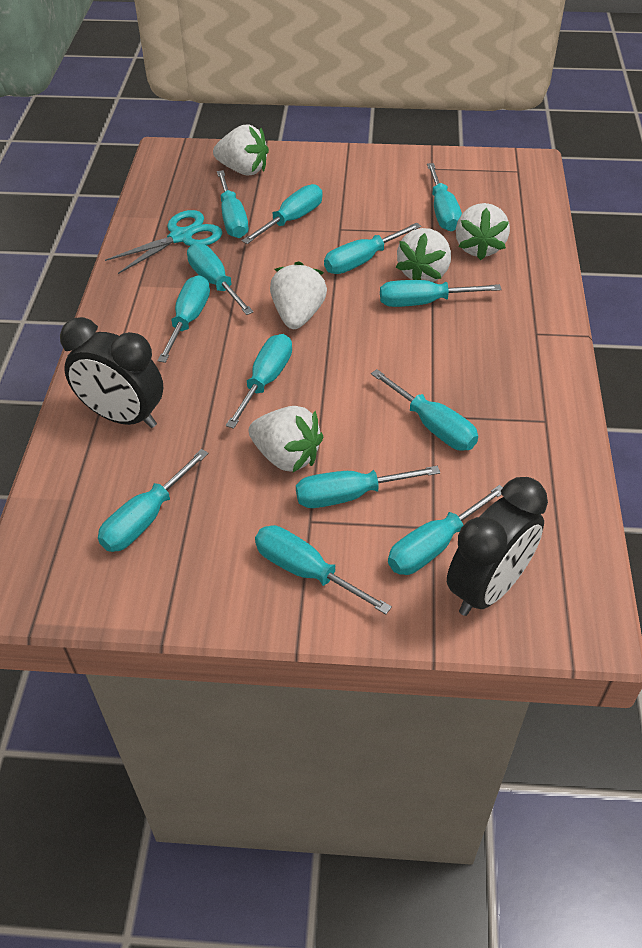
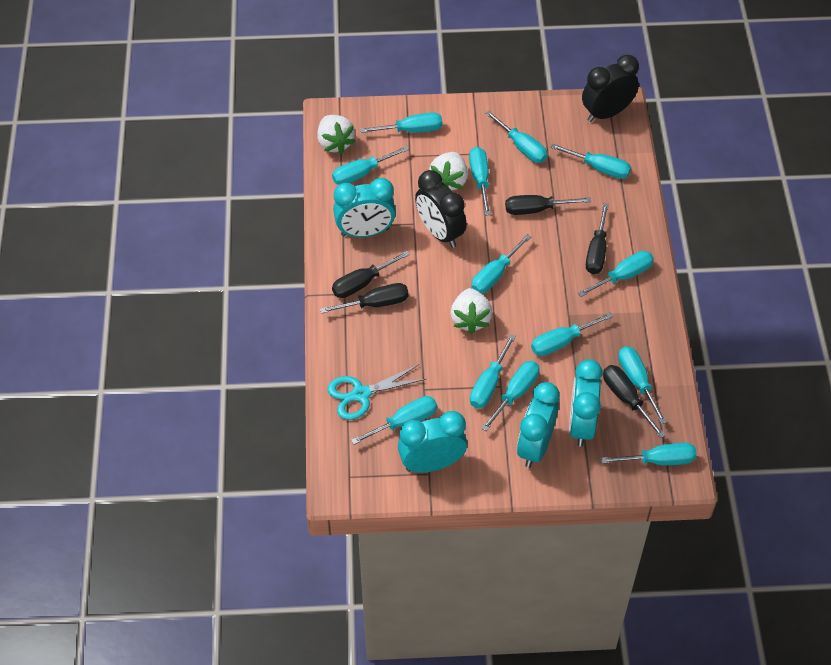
black screwdriver: 0 -> 5
turquoise clock: 0 -> 4
white strawberry: 5 -> 3

